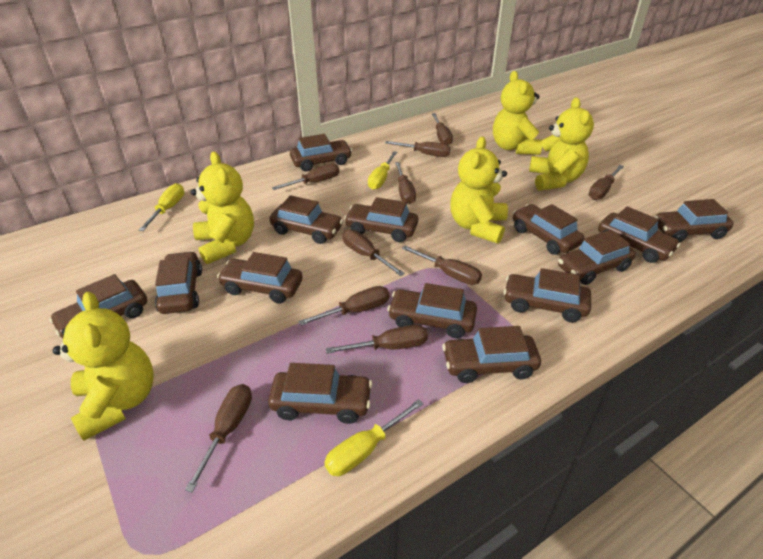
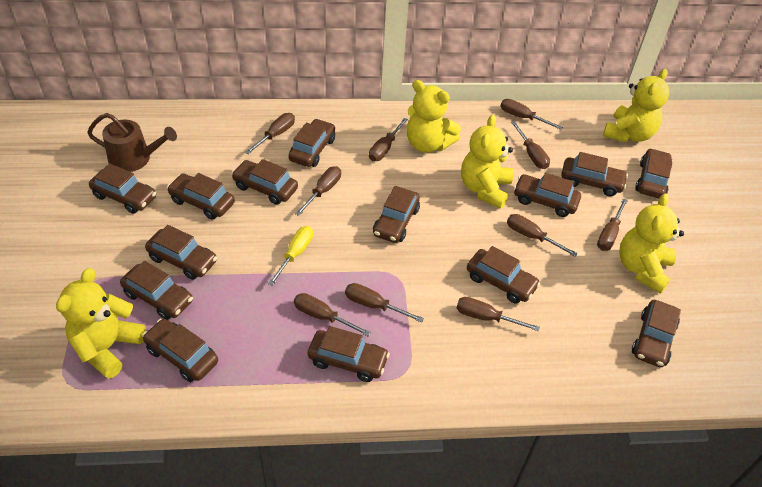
brown watering can: 0 -> 1
yellow screwdriver: 3 -> 1

